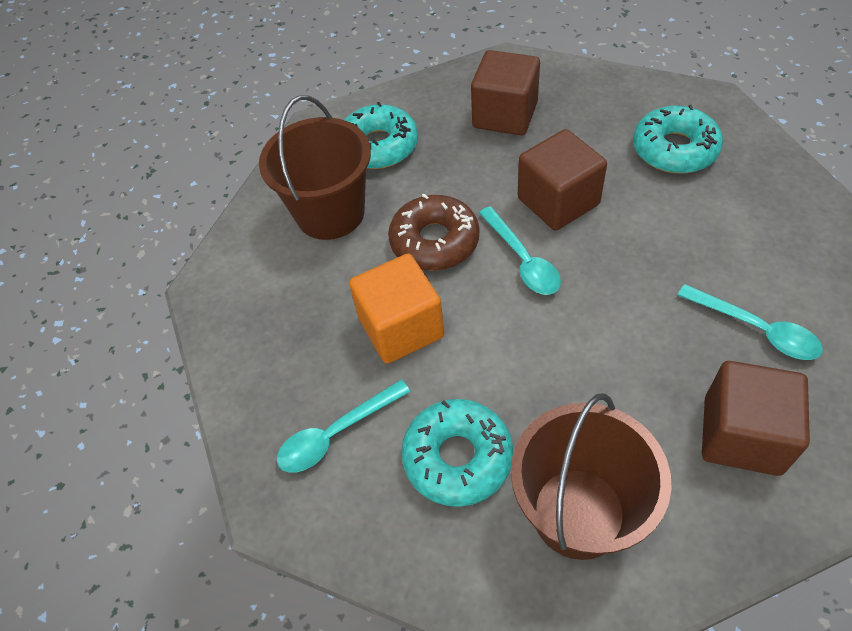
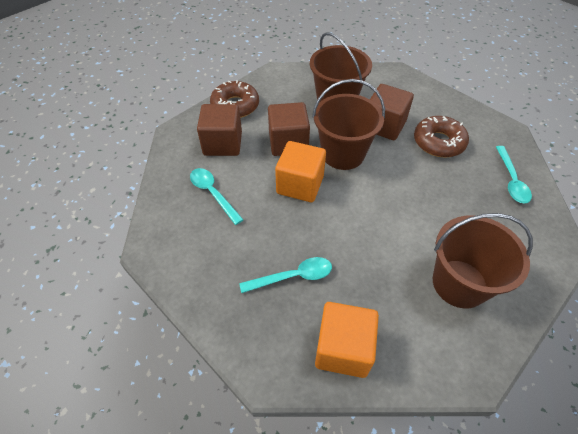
brown bucket: 2 -> 3
brown donut: 1 -> 2
orange cube: 1 -> 2
turquoise donut: 3 -> 0

